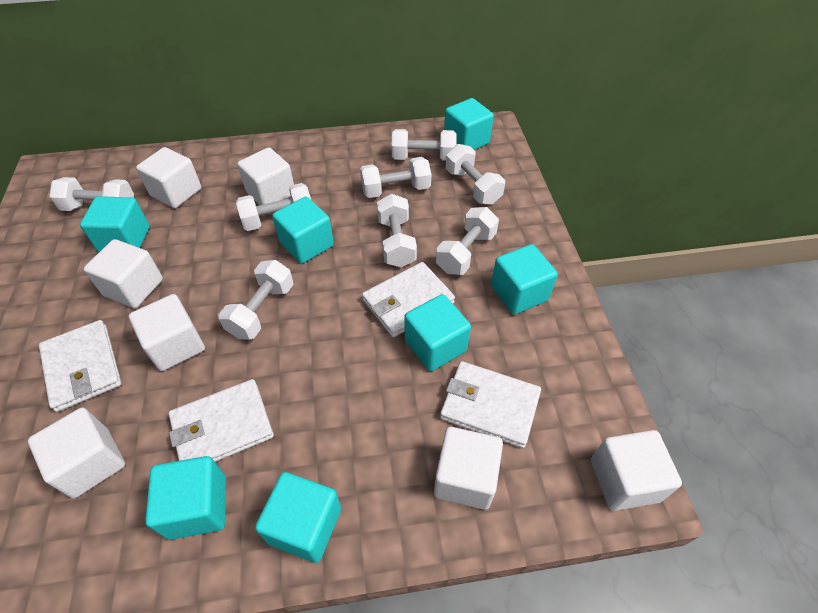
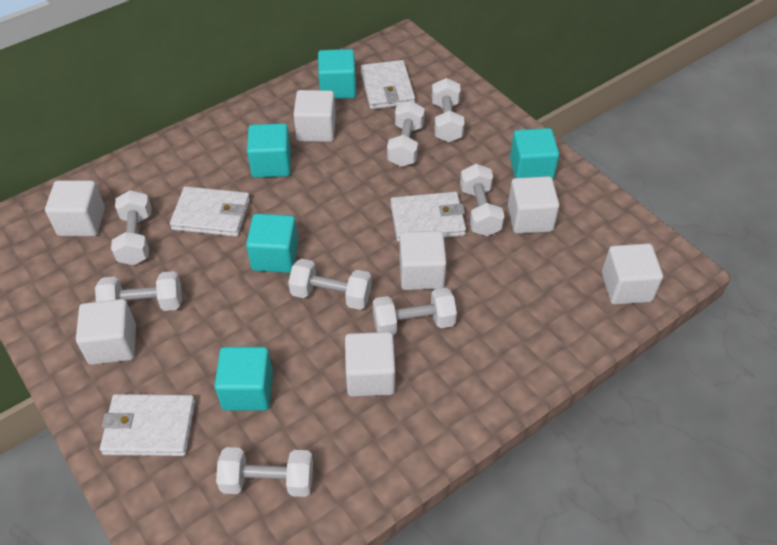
turquoise cube: 7 -> 5

